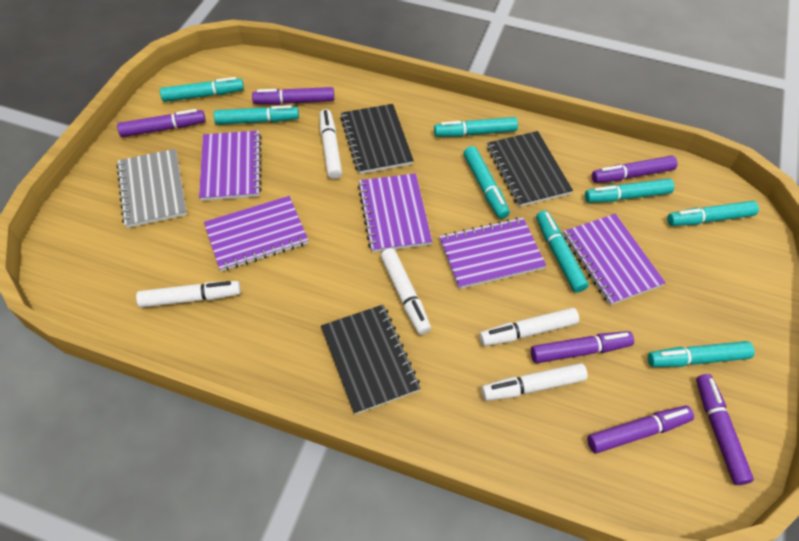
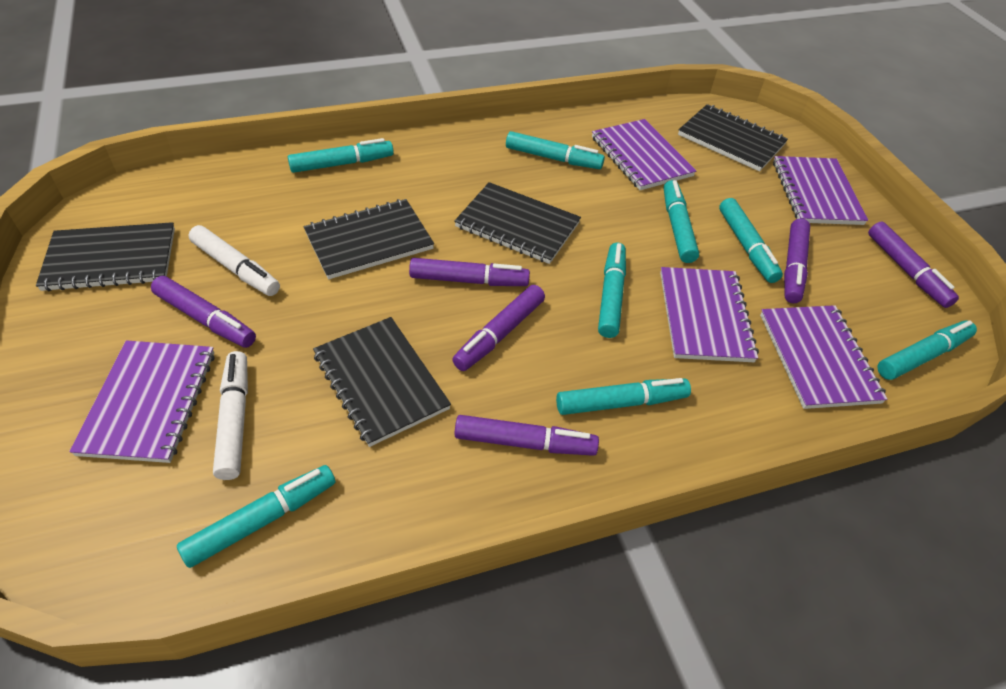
black notebook: 3 -> 5
grey notebook: 1 -> 0
white marker: 5 -> 2

